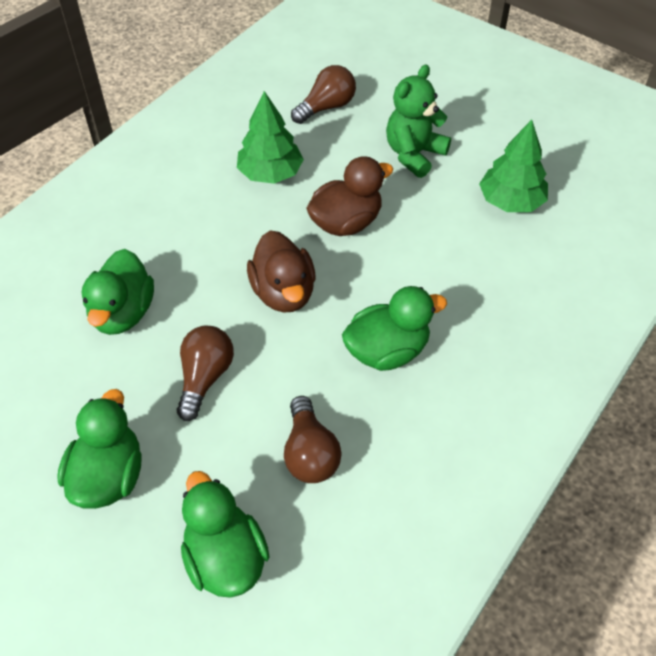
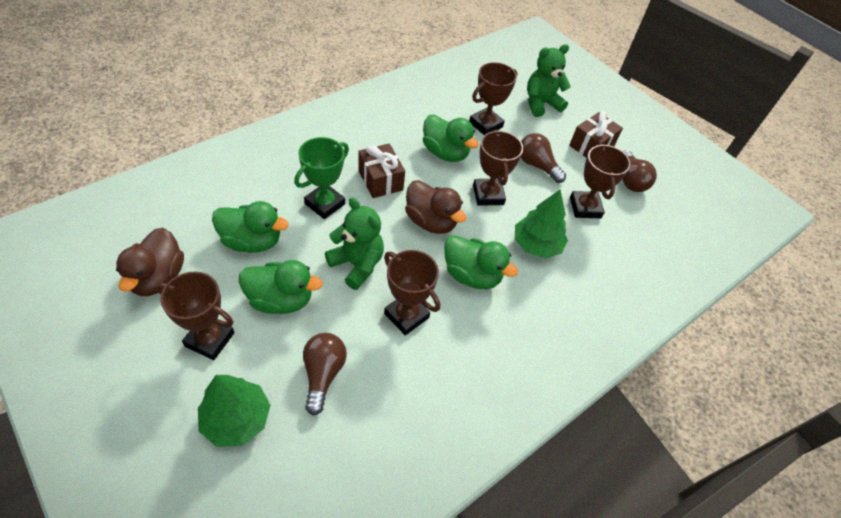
brown gift: 0 -> 2
brown trophy: 0 -> 5
green teddy bear: 1 -> 2
green trophy: 0 -> 1

